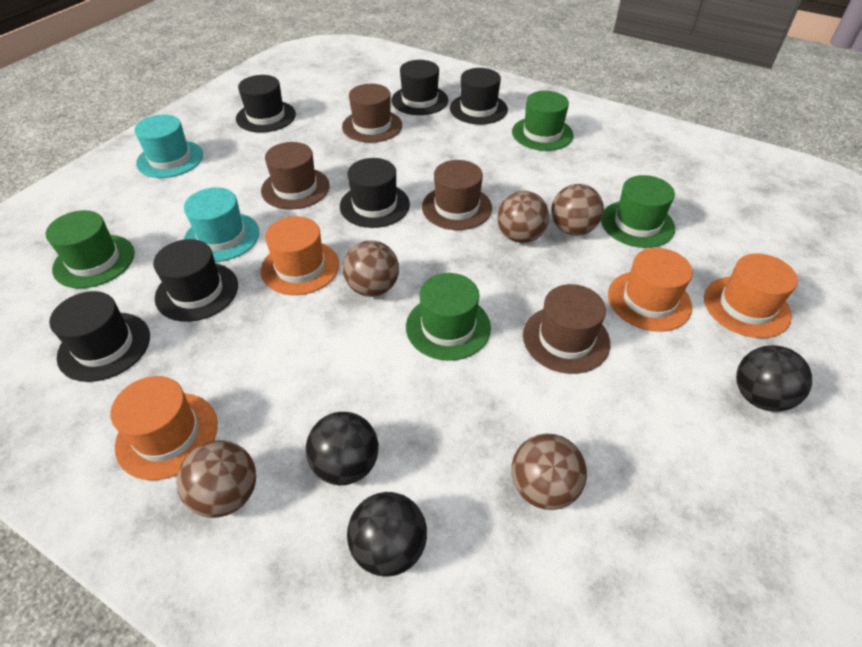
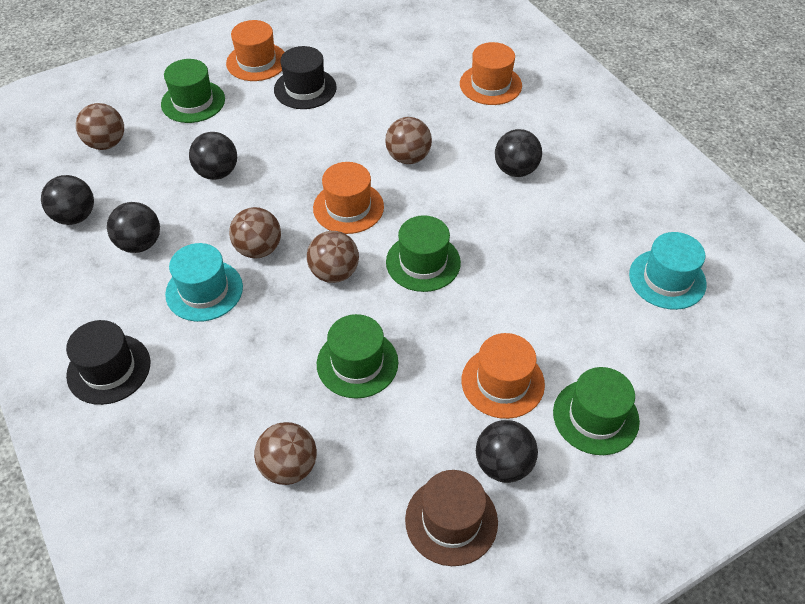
black ball: 3 -> 5
black hat: 6 -> 2
brown hat: 4 -> 1

